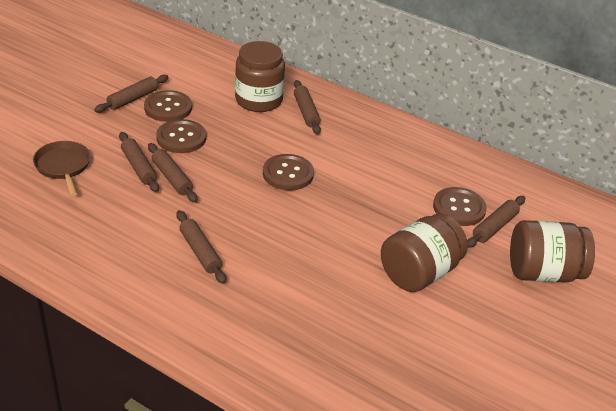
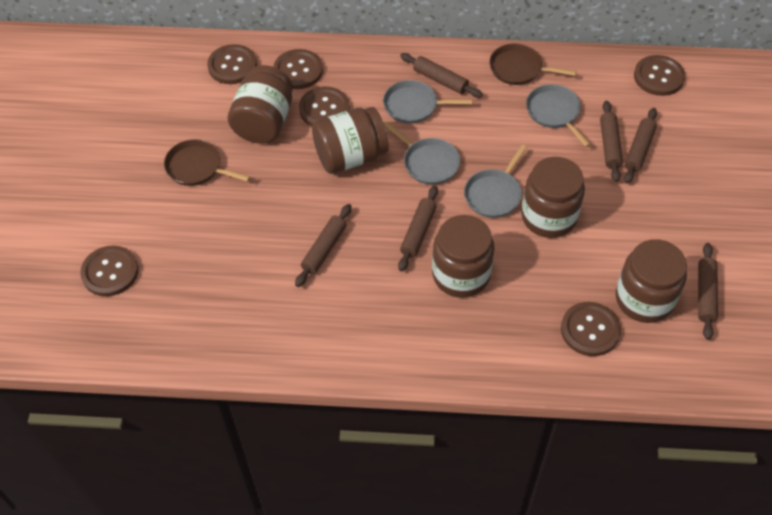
brown button: 4 -> 6
brown jar: 3 -> 5
brown pan: 1 -> 2
grey pan: 0 -> 4

